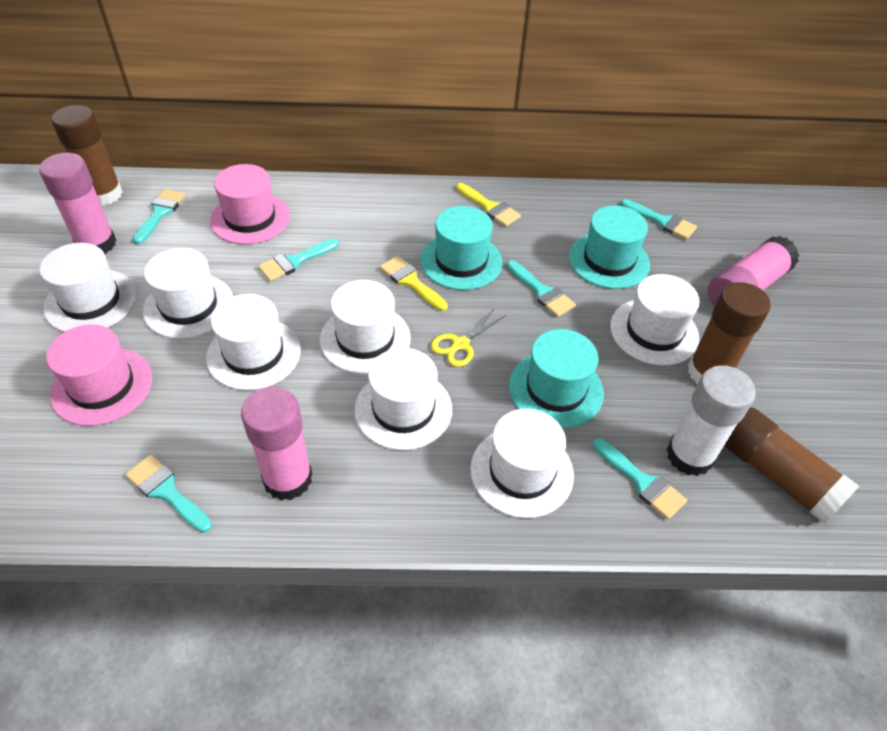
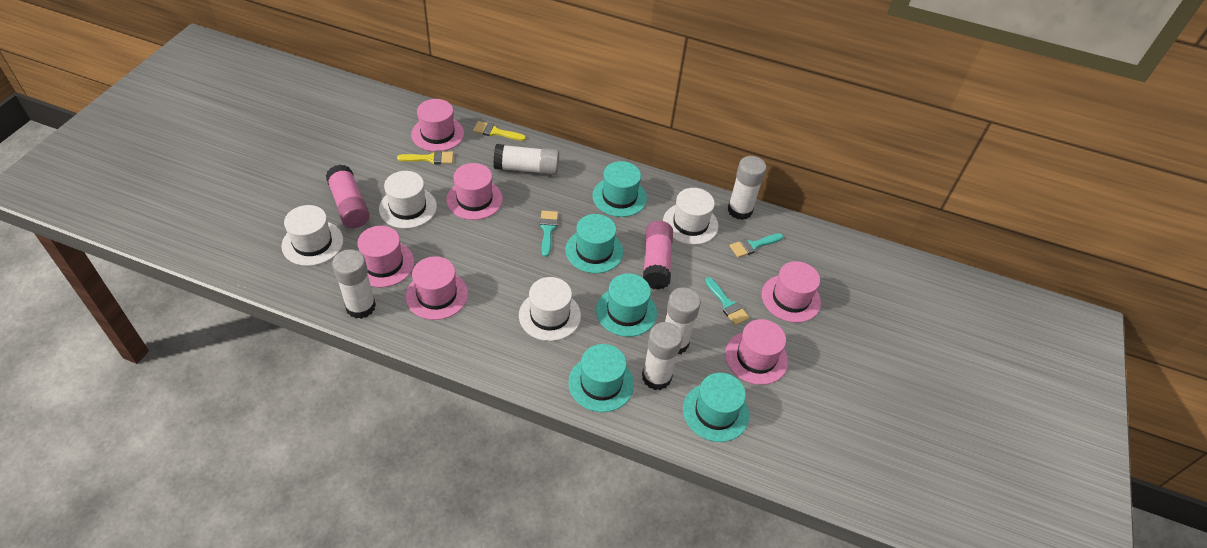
brown glue stick: 3 -> 0
pink glue stick: 3 -> 2
pink hat: 2 -> 6
turquoise brush: 6 -> 3
turquoise hat: 3 -> 5
white glue stick: 1 -> 5
white hat: 7 -> 4
yellow scissors: 1 -> 0

